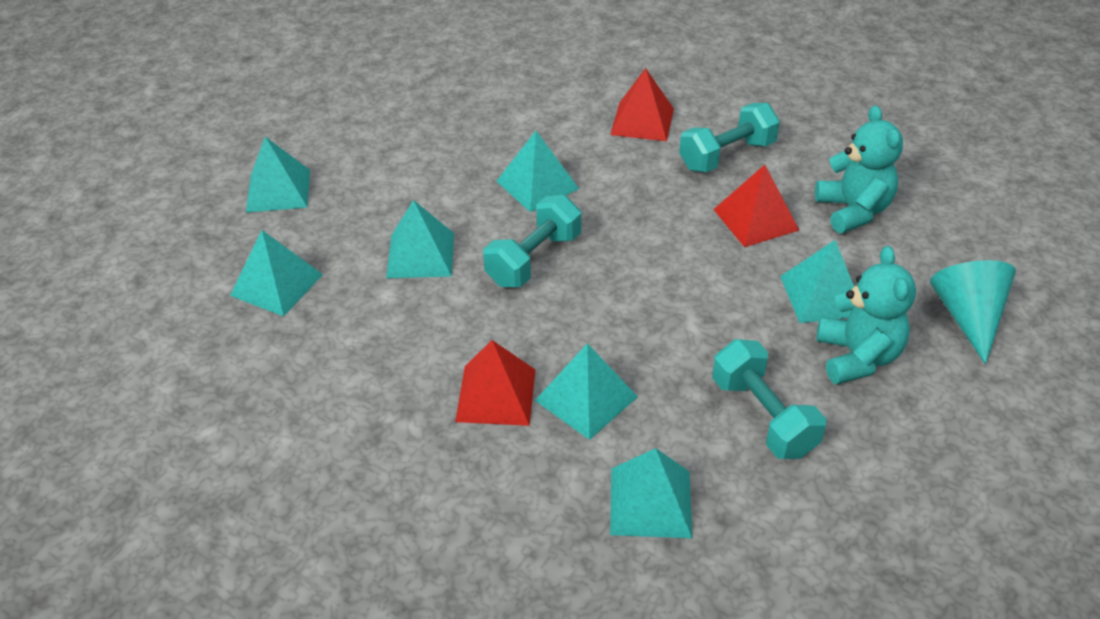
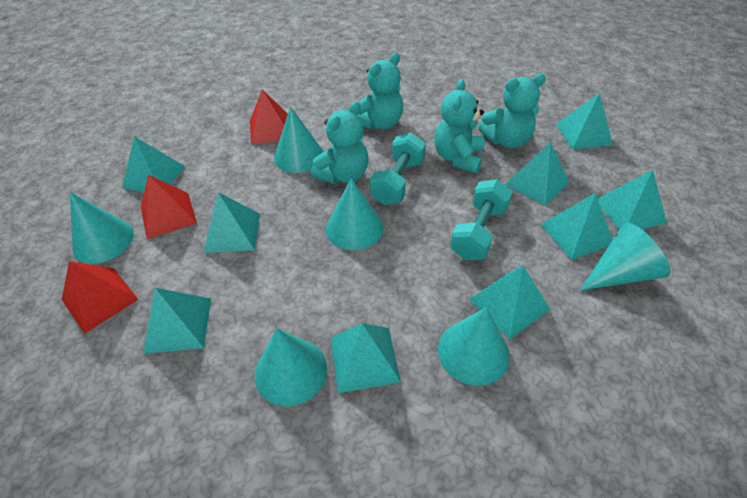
turquoise cone: 1 -> 6
turquoise dumbbell: 3 -> 2
turquoise pyramid: 7 -> 9
turquoise teddy bear: 2 -> 4

